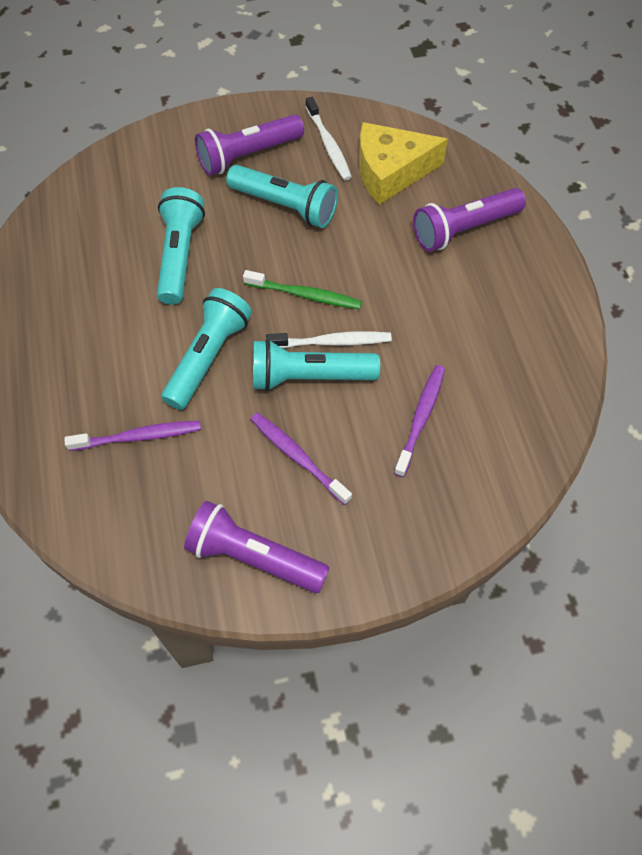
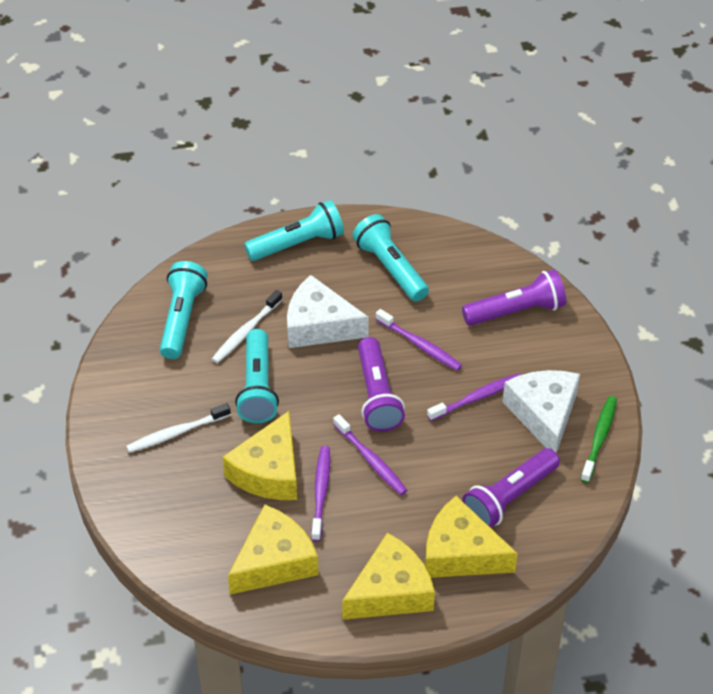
purple toothbrush: 3 -> 4
white cheese: 0 -> 2
yellow cheese: 1 -> 4

